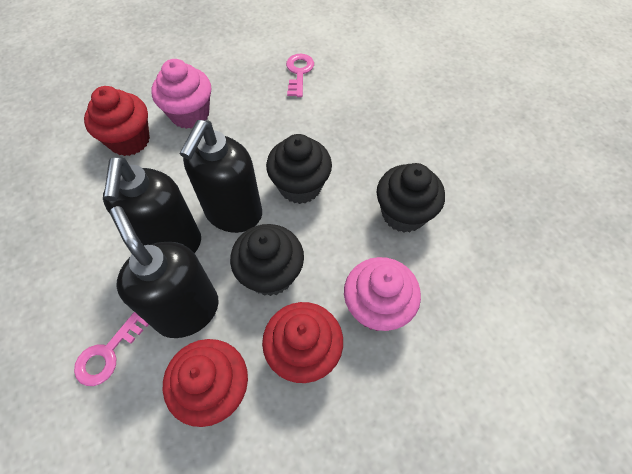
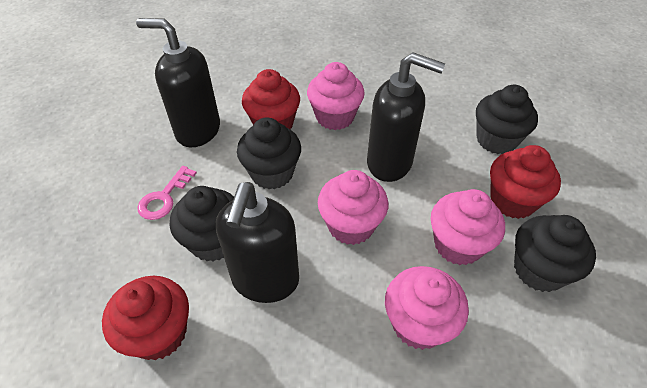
black cupcake: 3 -> 4
pink cupcake: 2 -> 4
pink key: 2 -> 1

